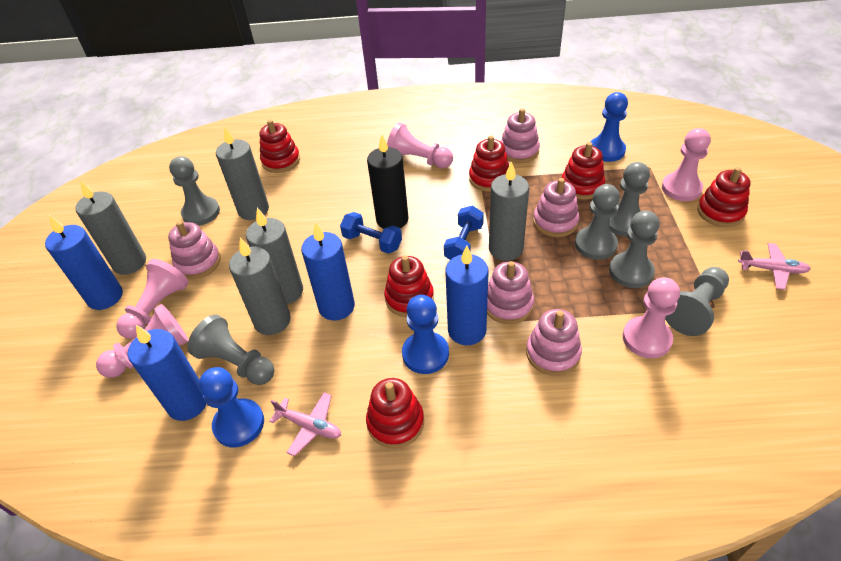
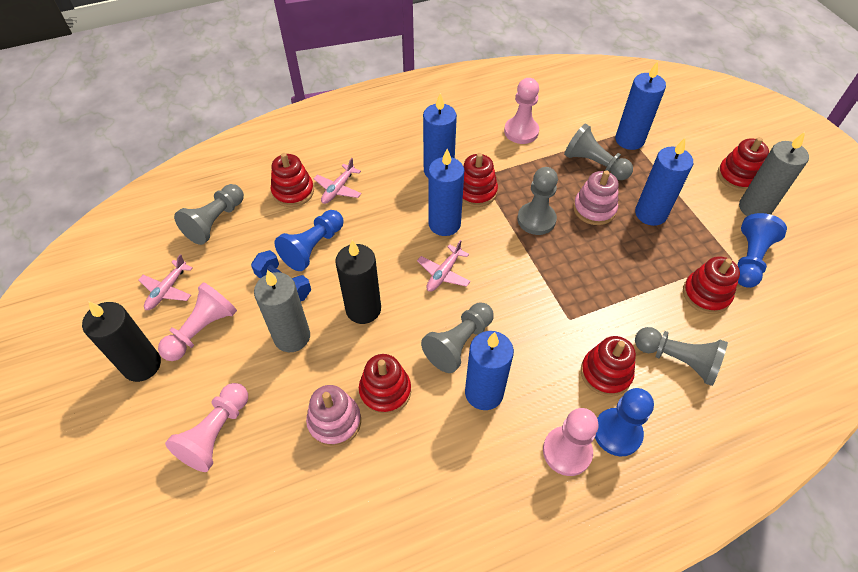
black candle: 1 -> 2
blue candle: 4 -> 5
blue dumbbell: 2 -> 1
grey candle: 5 -> 2
grey pawn: 6 -> 5
pink pawn: 5 -> 4
pink plane: 2 -> 3
pink stacking toy: 5 -> 2

